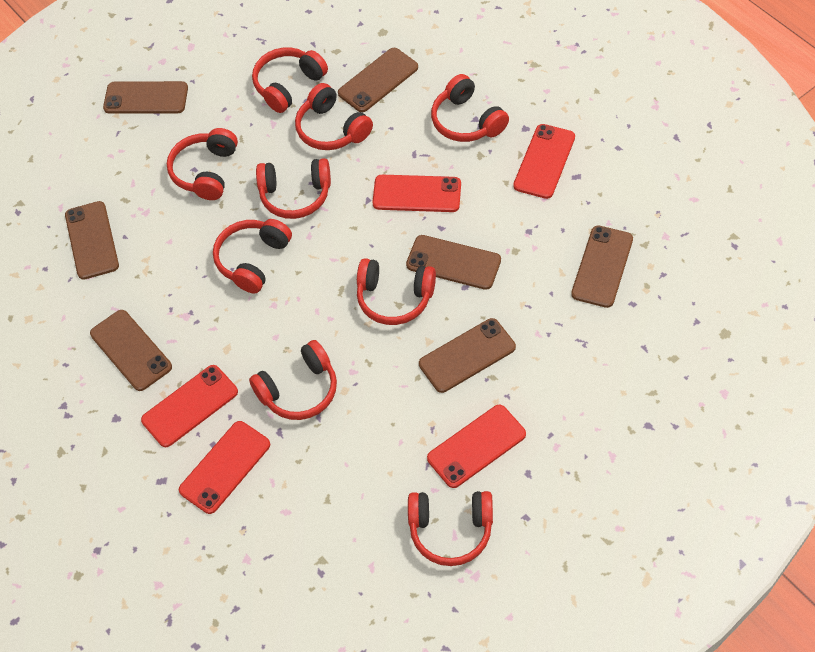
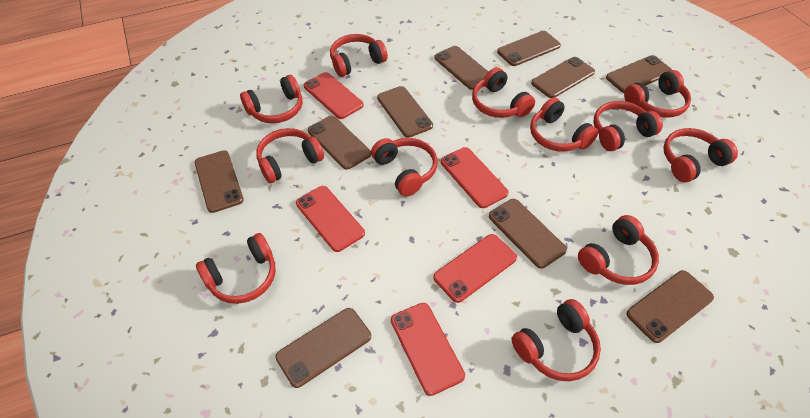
brown phone: 7 -> 10
red headphones: 9 -> 12

